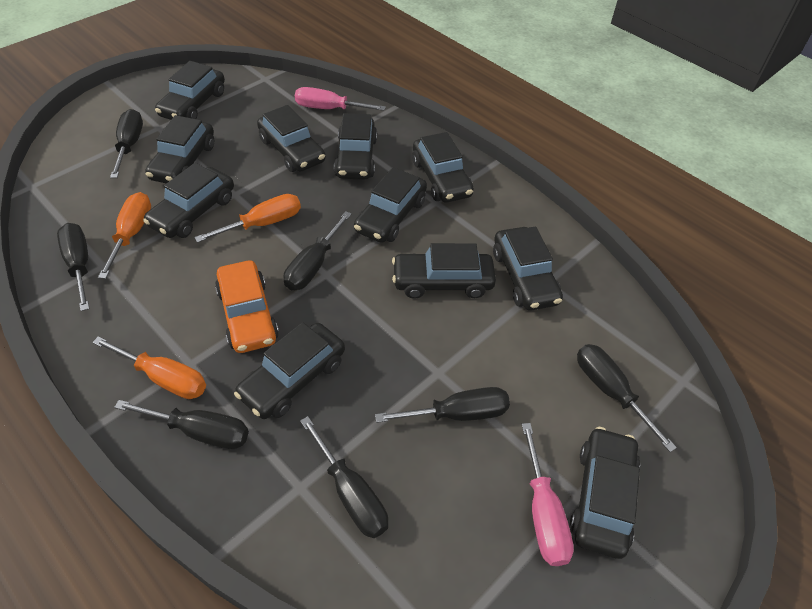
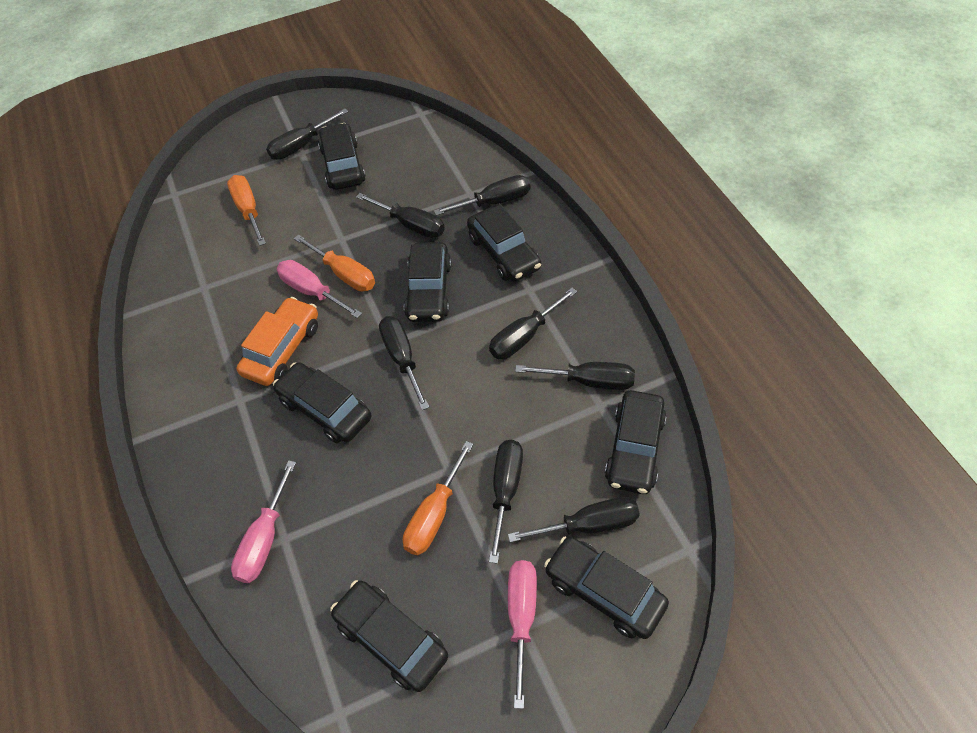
black car: 11 -> 7
black screwdriver: 7 -> 8
pink screwdriver: 2 -> 3

